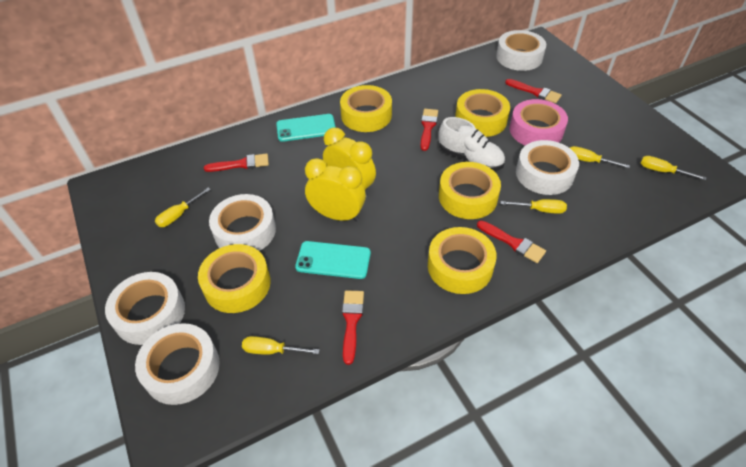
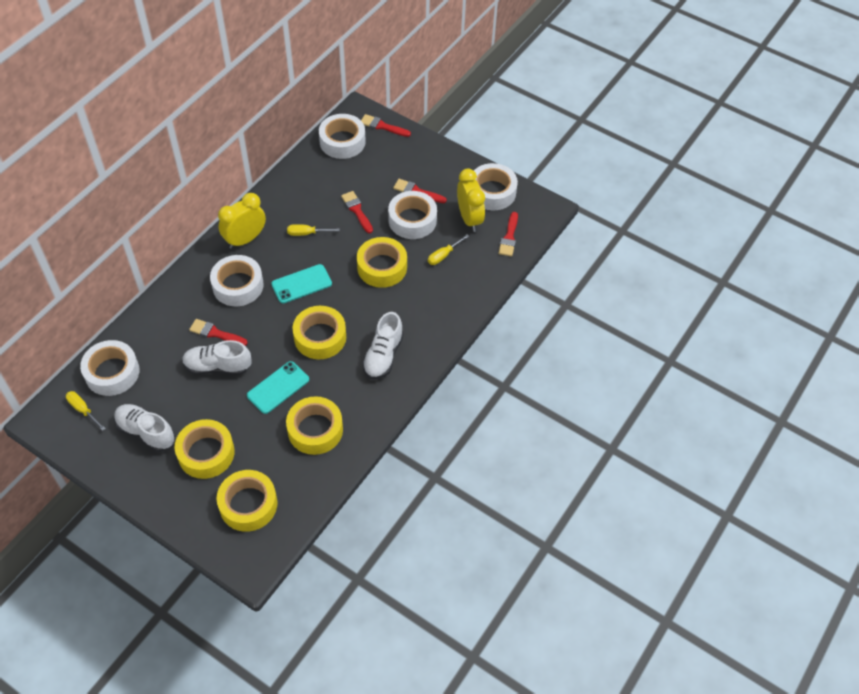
pink tape: 1 -> 0
white shoe: 1 -> 3
yellow screwdriver: 5 -> 3

